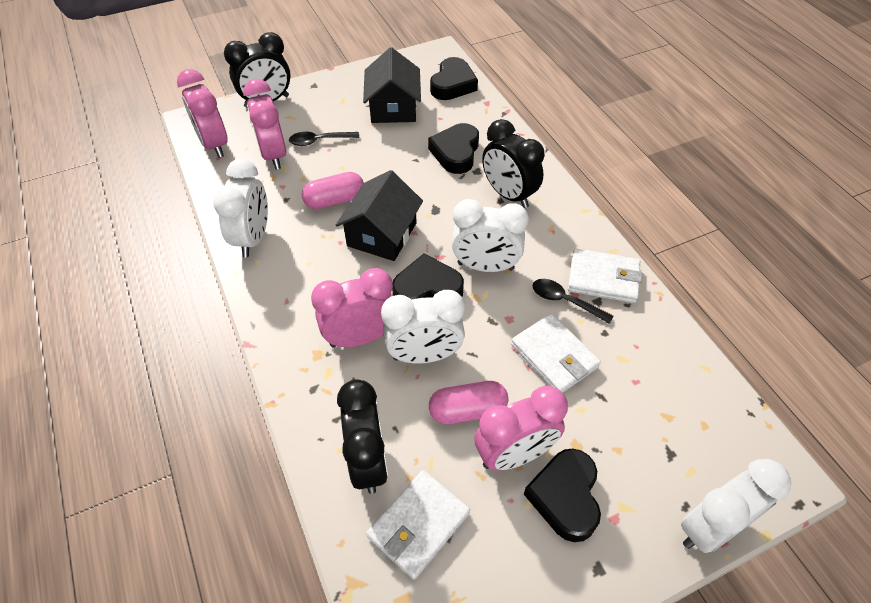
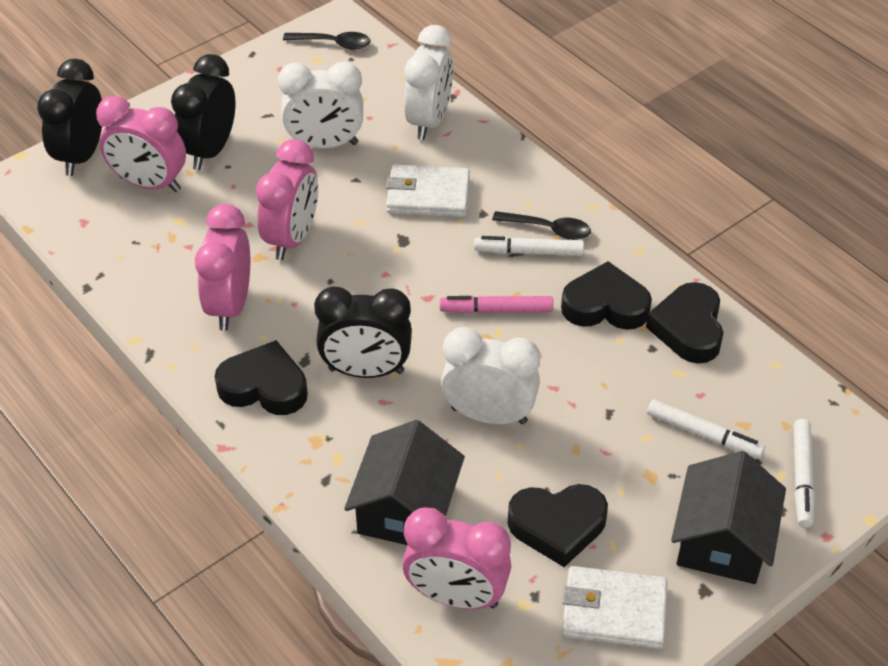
pink capsule: 2 -> 0
pink marker: 0 -> 1
white clock: 4 -> 3
white marker: 0 -> 3
white wallet: 3 -> 2

